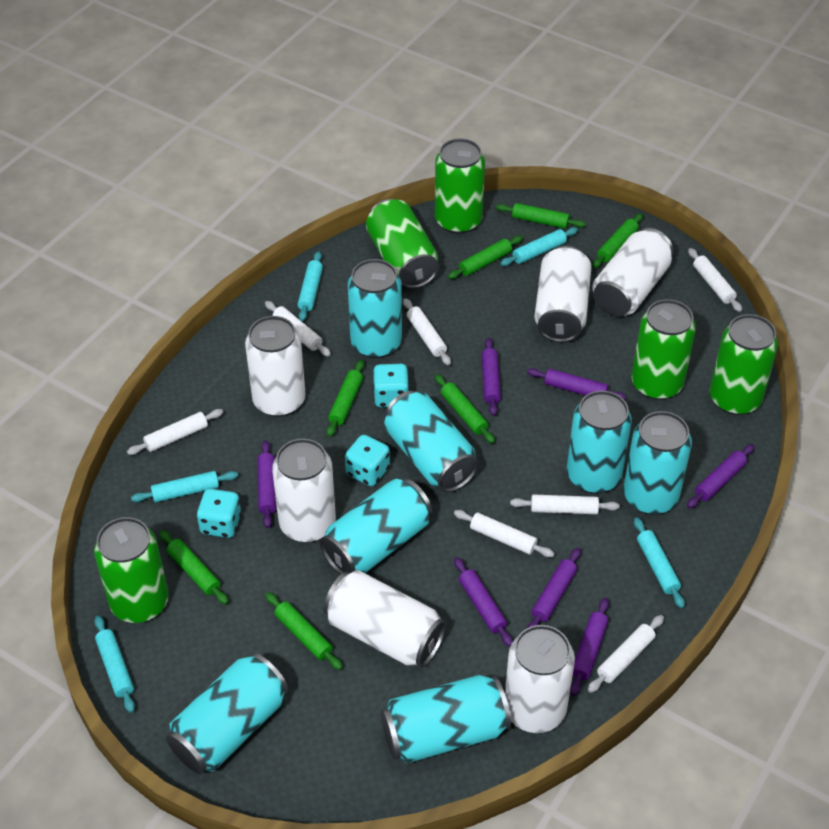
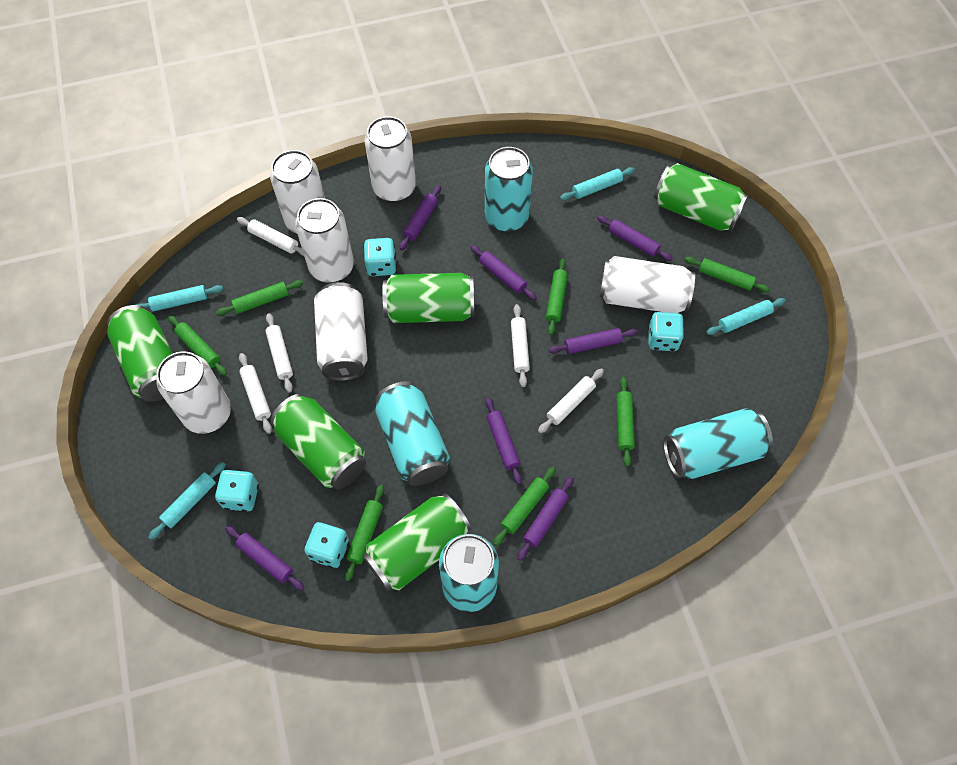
turquoise can: 7 -> 4
turquoise dice: 3 -> 4
turquoise rolling pin: 5 -> 4
white rolling pin: 7 -> 5

